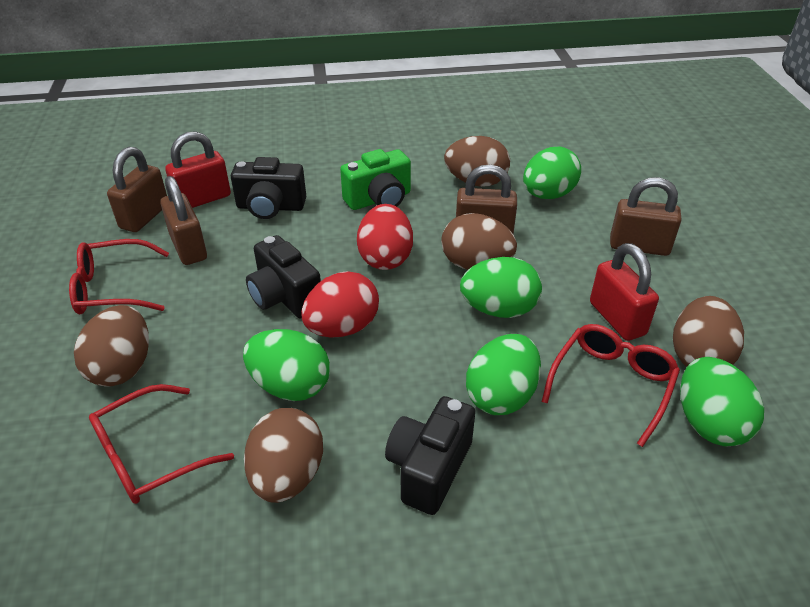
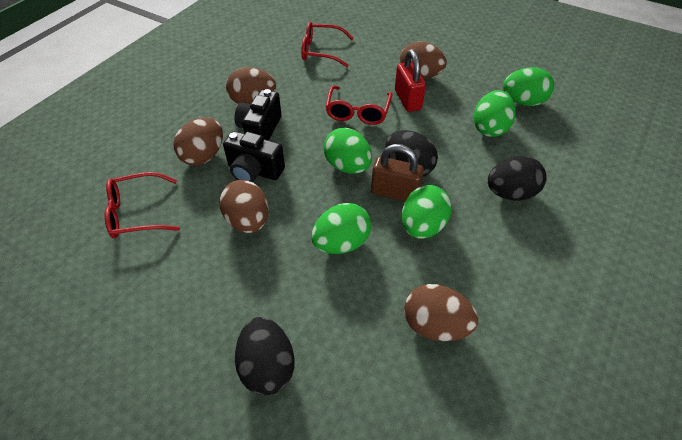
black camera: 3 -> 2
black egg: 0 -> 3
brown padlock: 4 -> 1
green camera: 1 -> 0
red egg: 2 -> 0
red padlock: 2 -> 1

